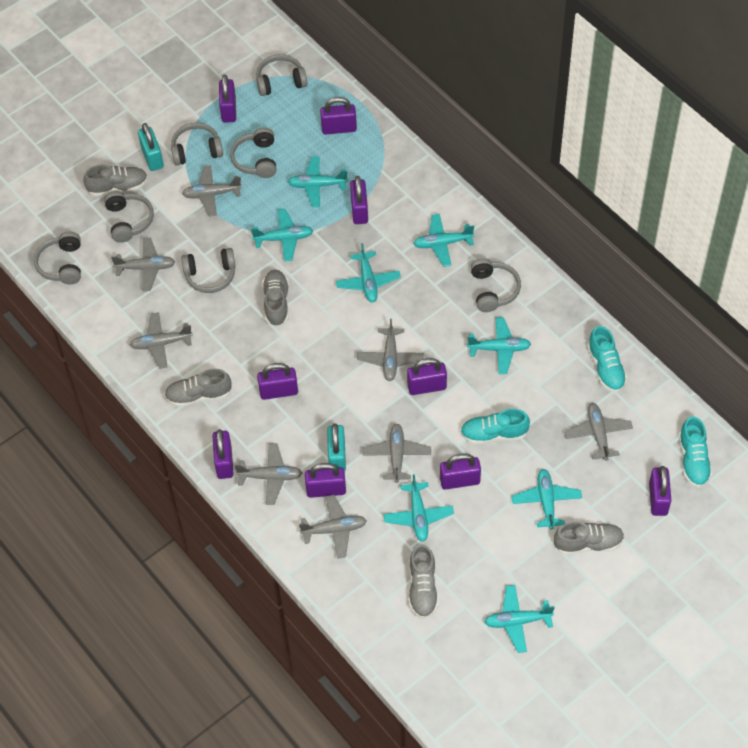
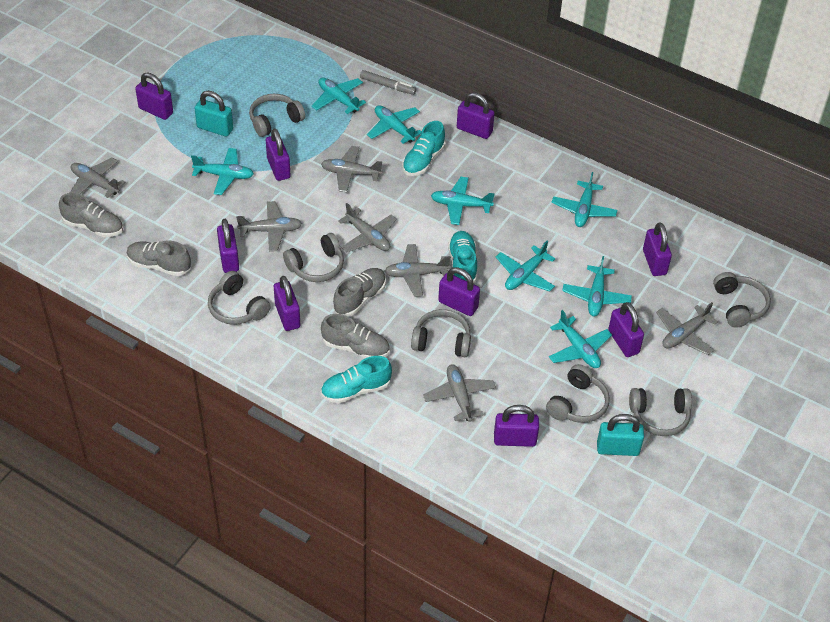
grey marker: 0 -> 1
grey plane: 8 -> 7
grey shoe: 5 -> 4

